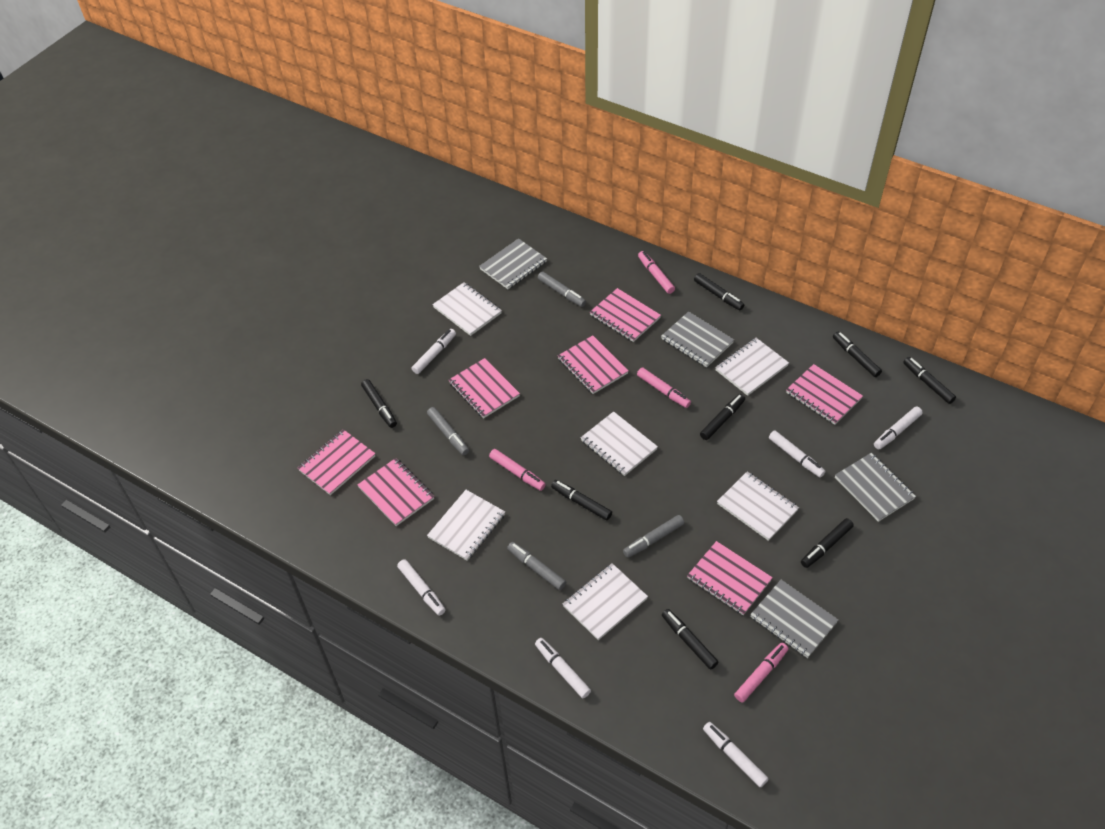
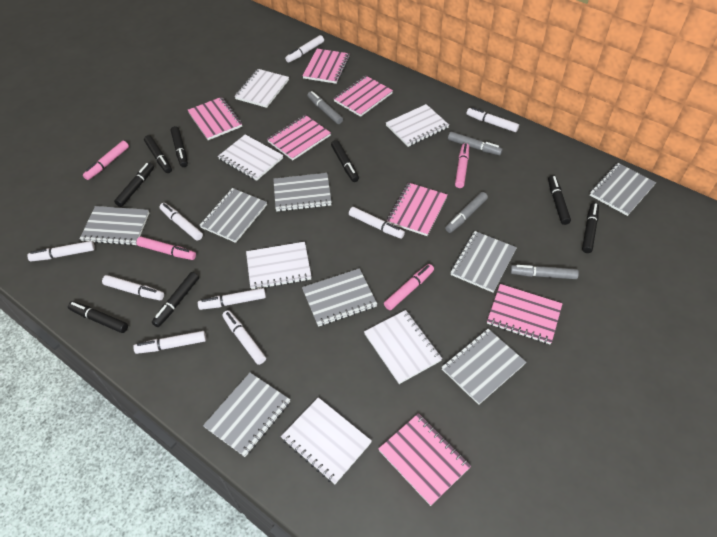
grey notebook: 4 -> 8
white marker: 6 -> 9

